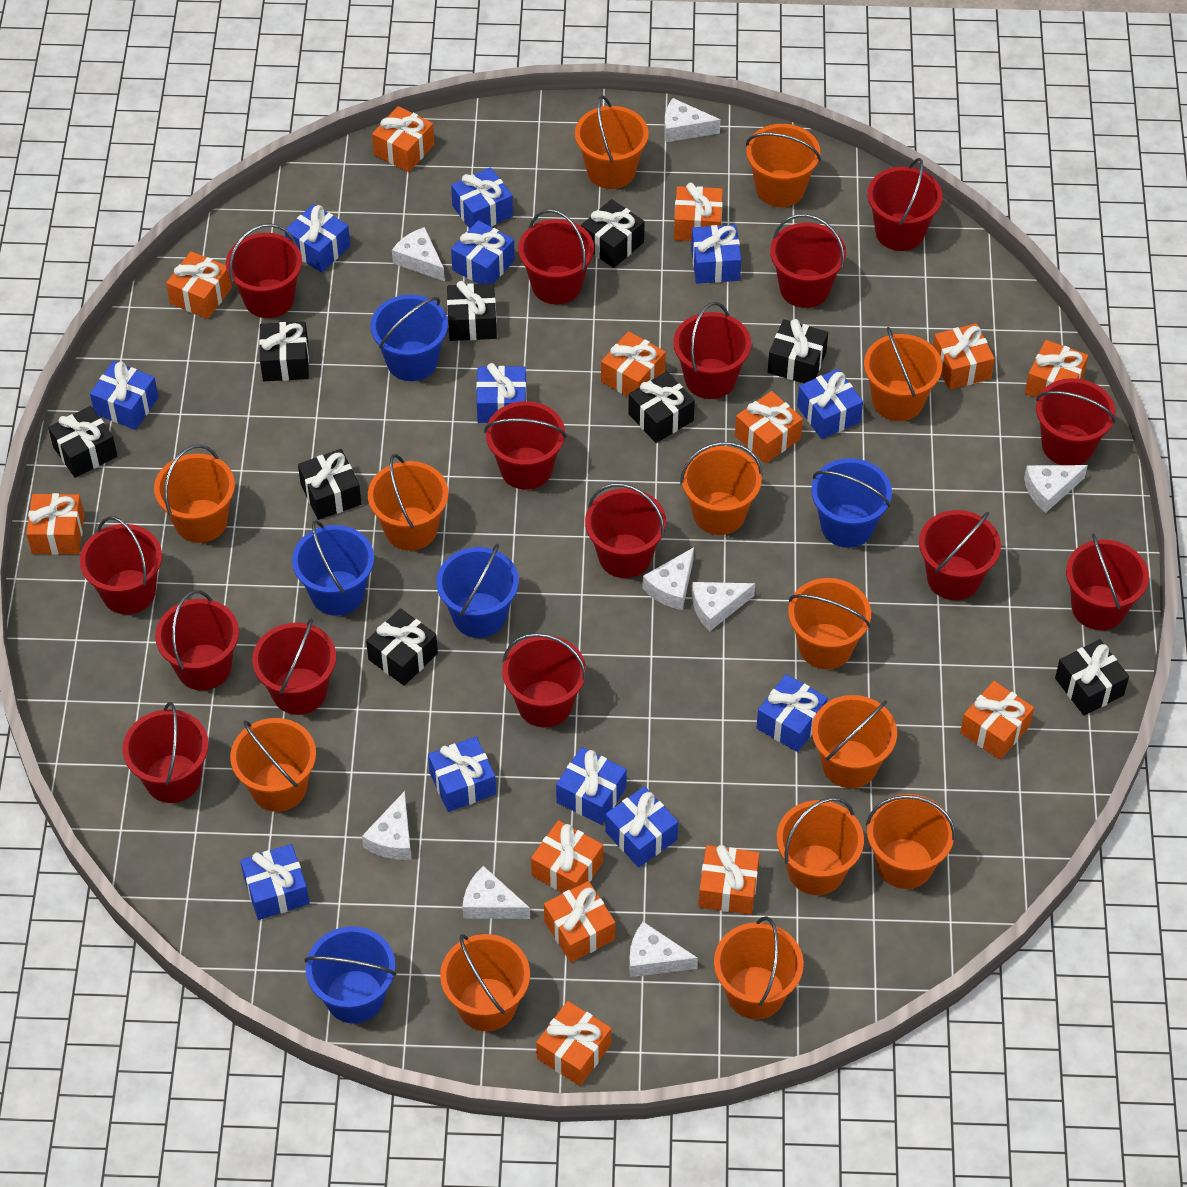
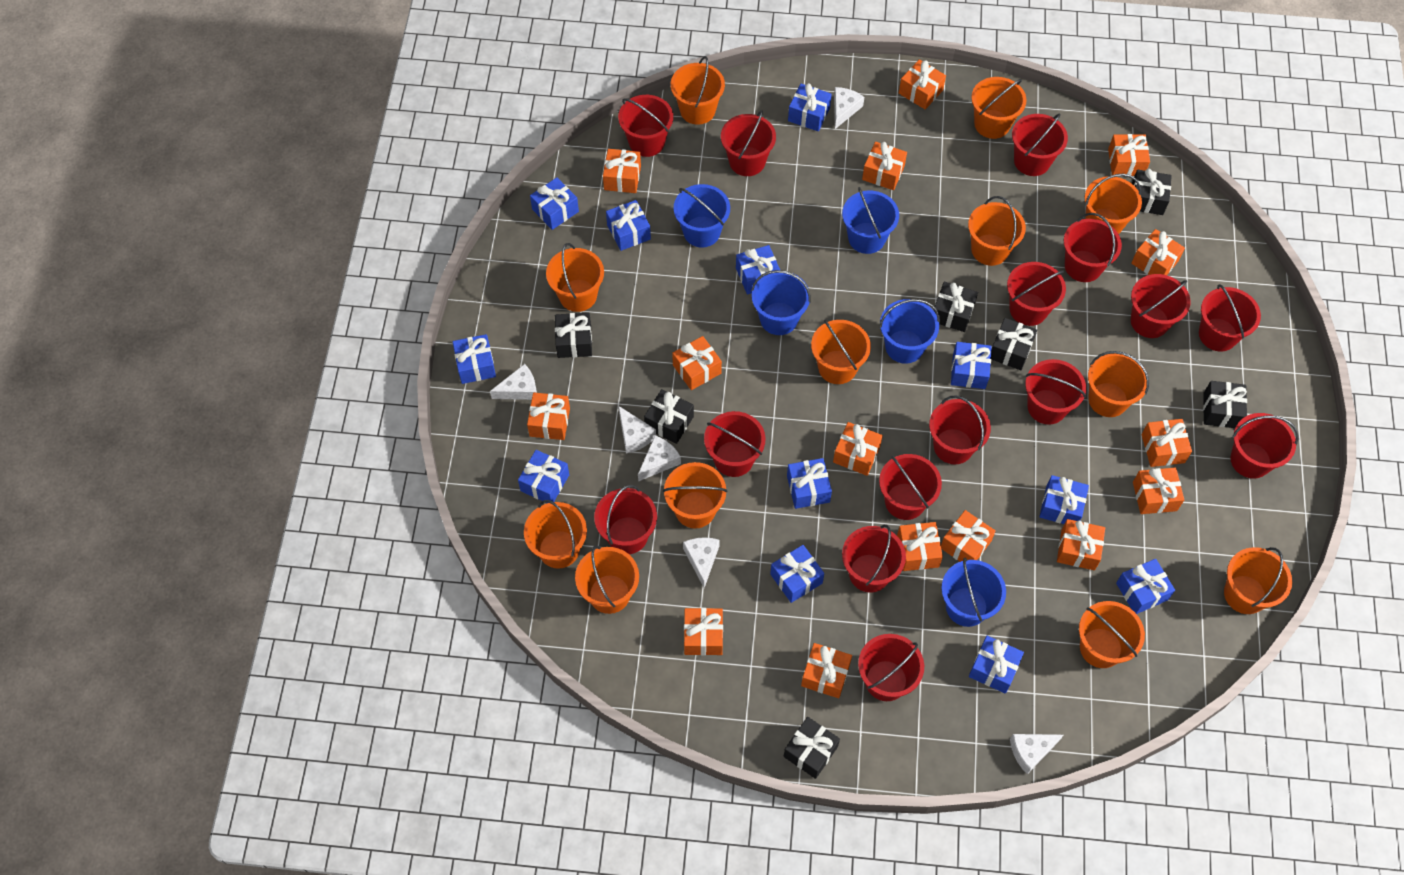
black gift: 9 -> 7
orange bucket: 13 -> 12
orange gift: 13 -> 15
white cheese: 8 -> 6

